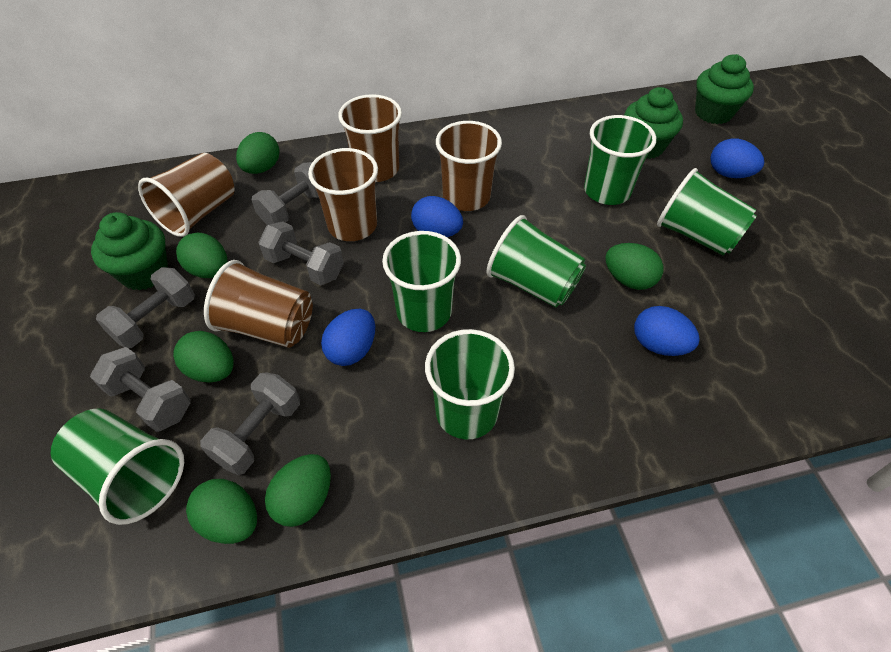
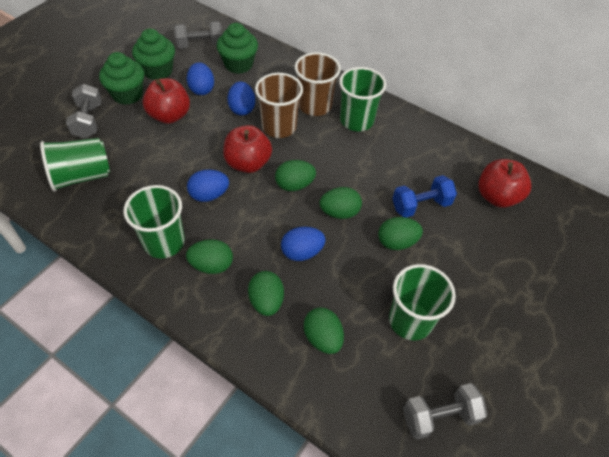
blue dumbbell: 0 -> 1
brown cup: 5 -> 2
green cup: 6 -> 4
grey dumbbell: 5 -> 3
red apple: 0 -> 3

